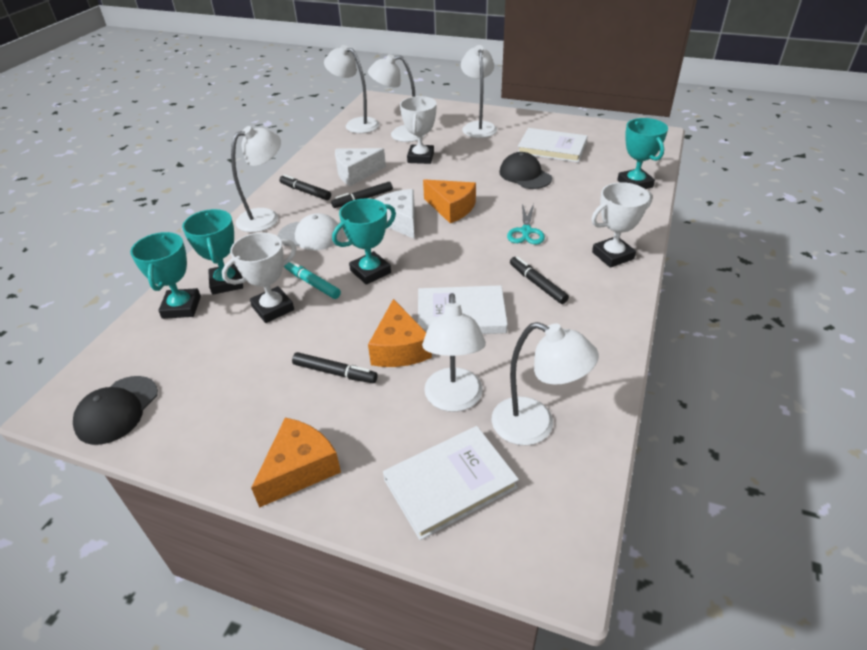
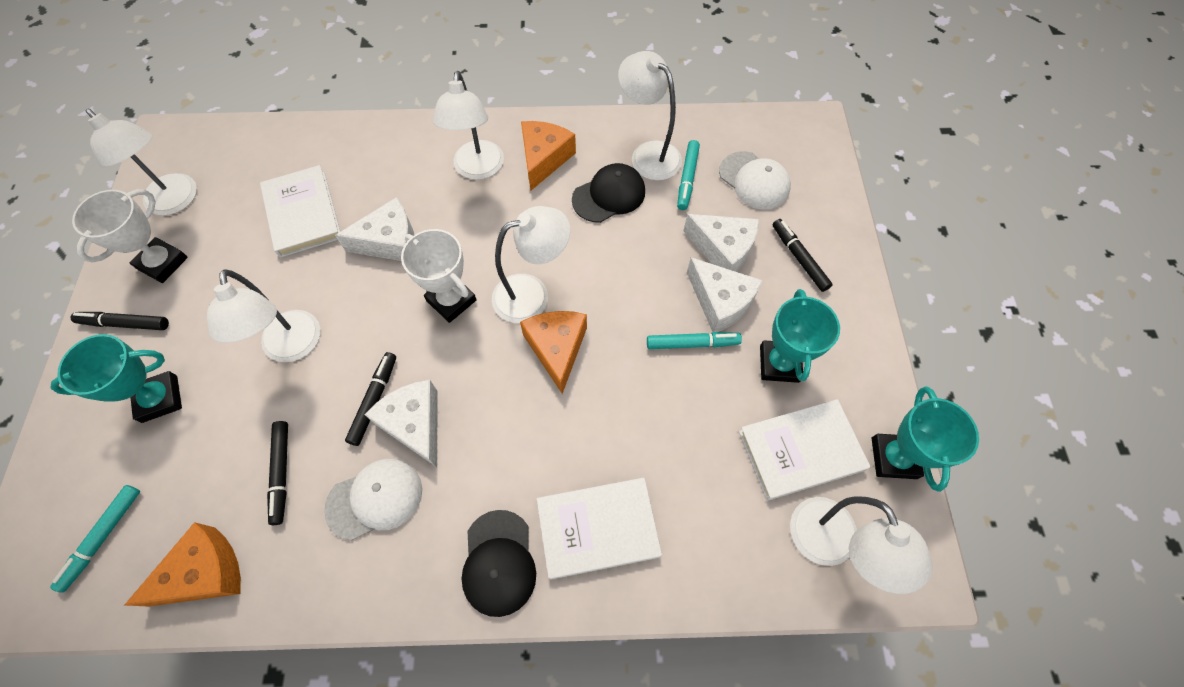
turquoise marker: 1 -> 3
turquoise scissors: 1 -> 0
turquoise trophy: 4 -> 3
white cap: 1 -> 2
white cheese: 2 -> 4
white trophy: 3 -> 2

